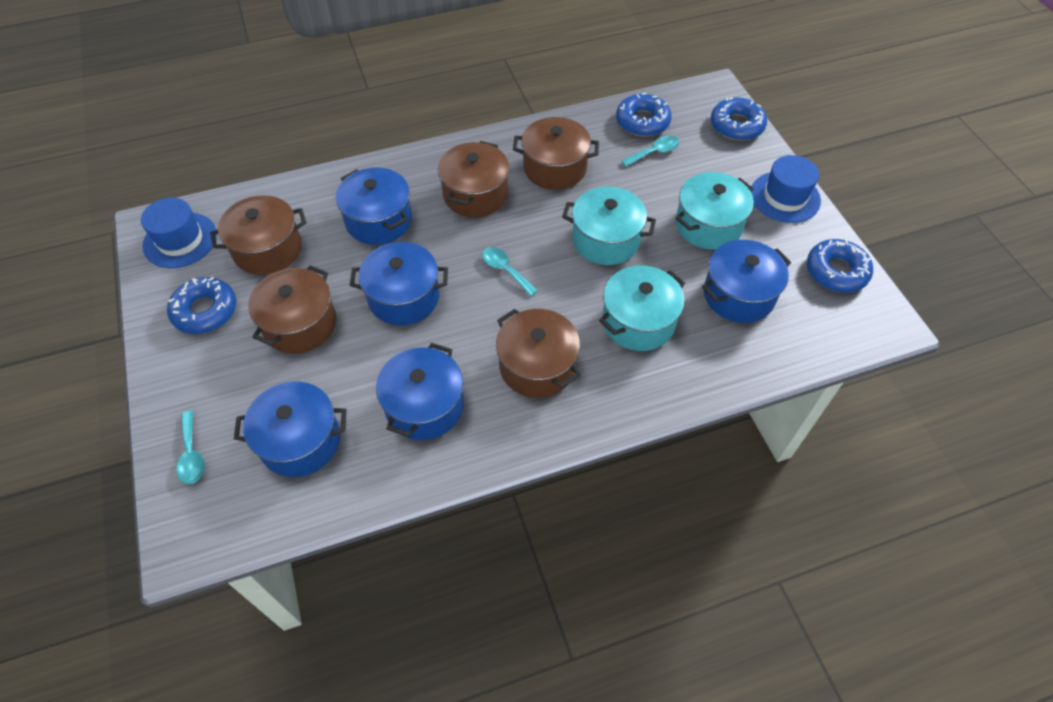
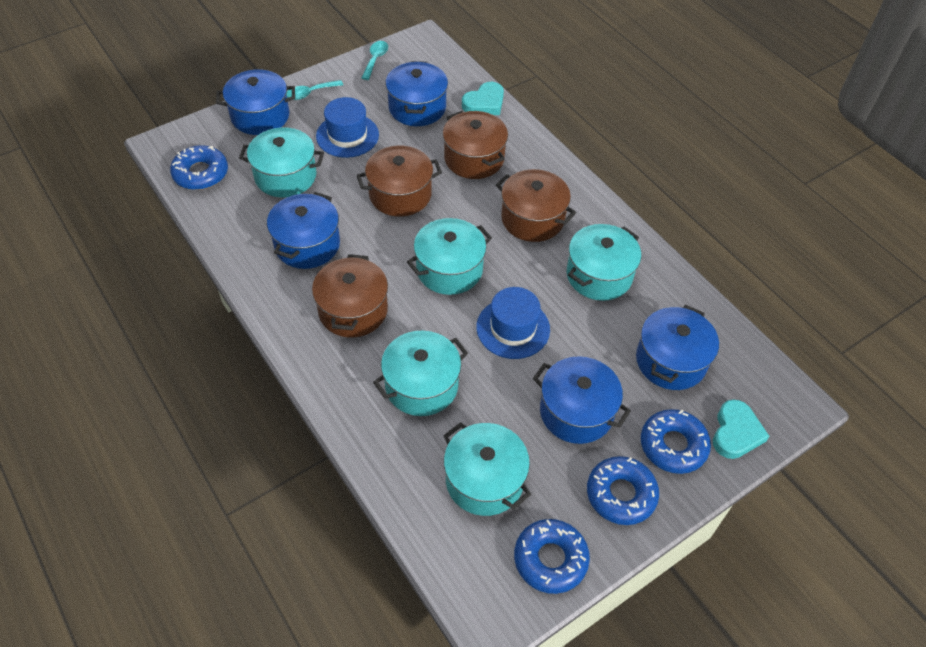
brown pot: 5 -> 4
turquoise heart: 0 -> 2
turquoise pot: 3 -> 5
turquoise spoon: 3 -> 2

